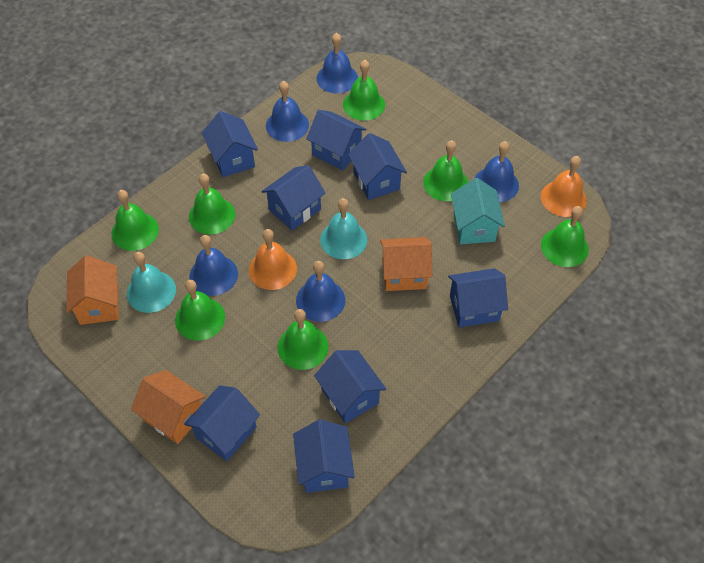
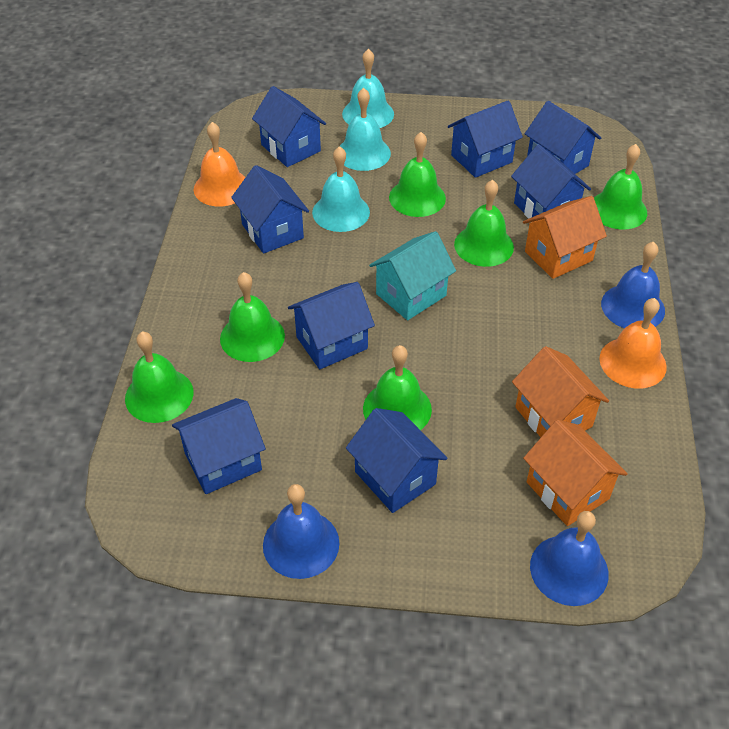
blue bell: 5 -> 3
green bell: 7 -> 6
turquoise bell: 2 -> 3

